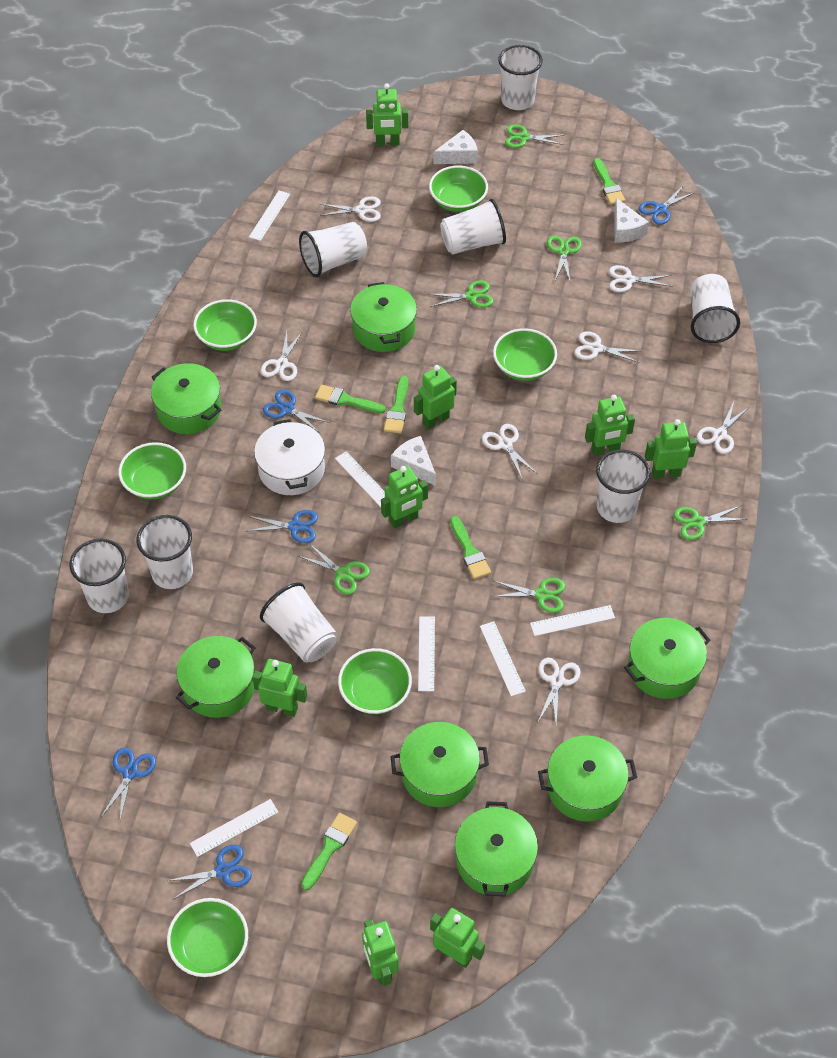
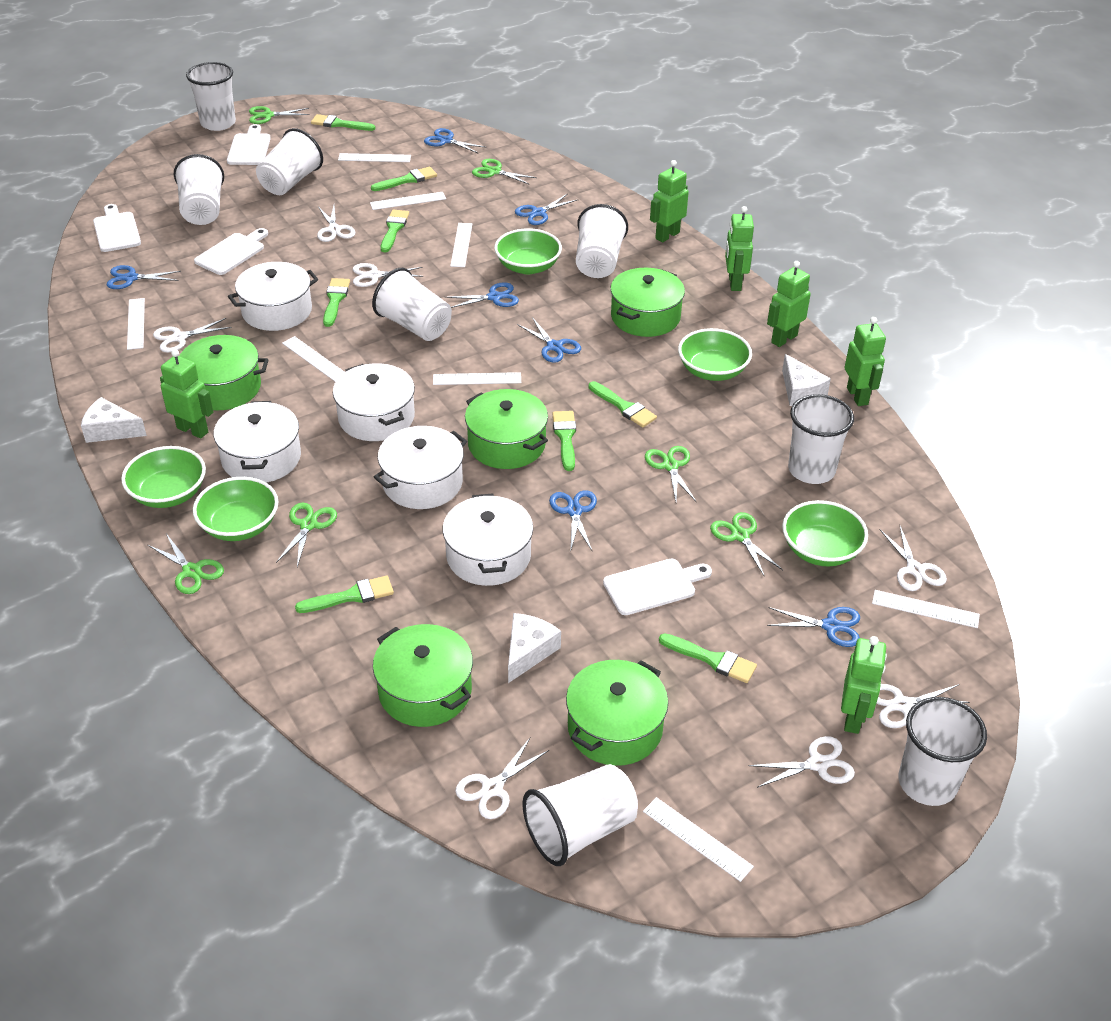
blue scissors: 5 -> 7
green bowl: 6 -> 5
green brush: 5 -> 8
green pot: 7 -> 5
green robot: 8 -> 6
white cutting board: 0 -> 4
white pot: 1 -> 5
white ruler: 6 -> 8

